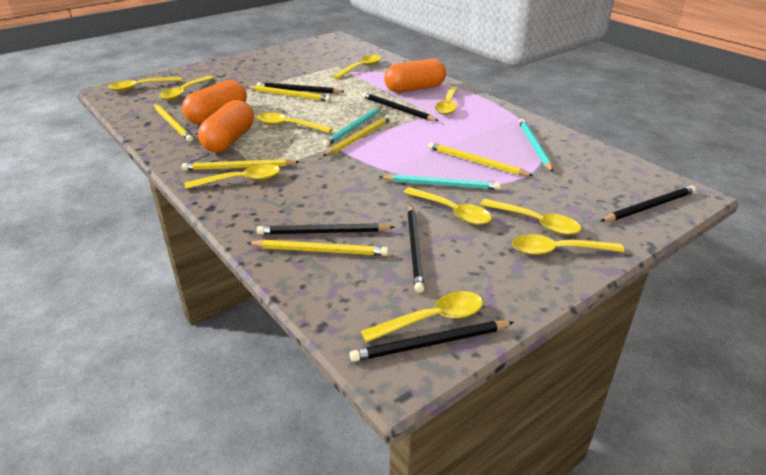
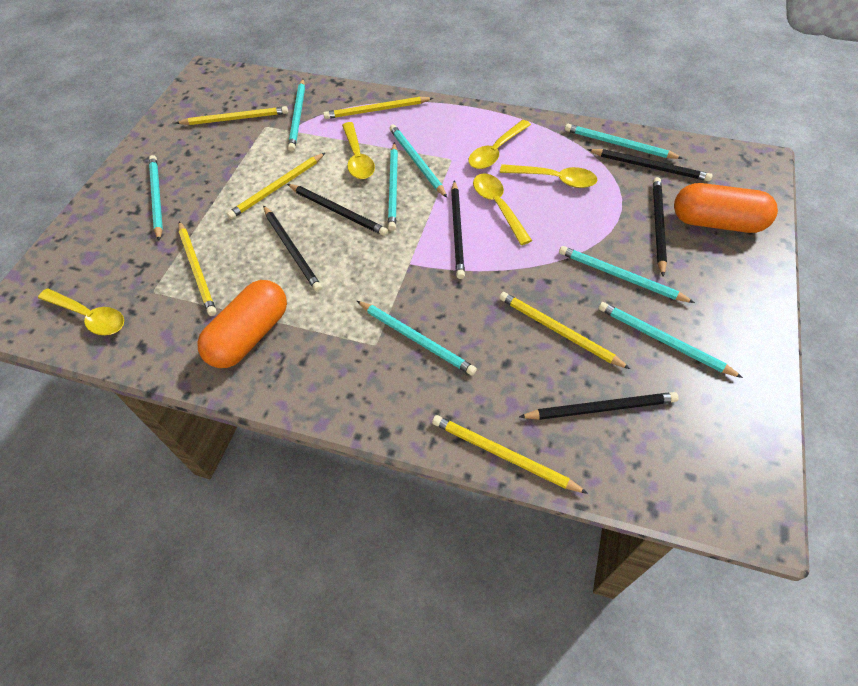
orange capsule: 3 -> 2
turquoise pencil: 3 -> 8
yellow spoon: 10 -> 5

